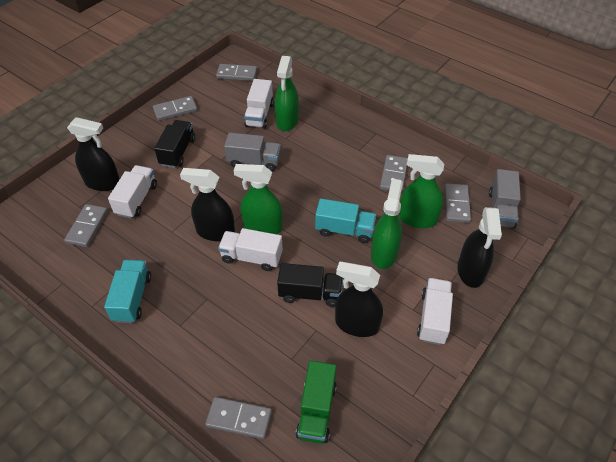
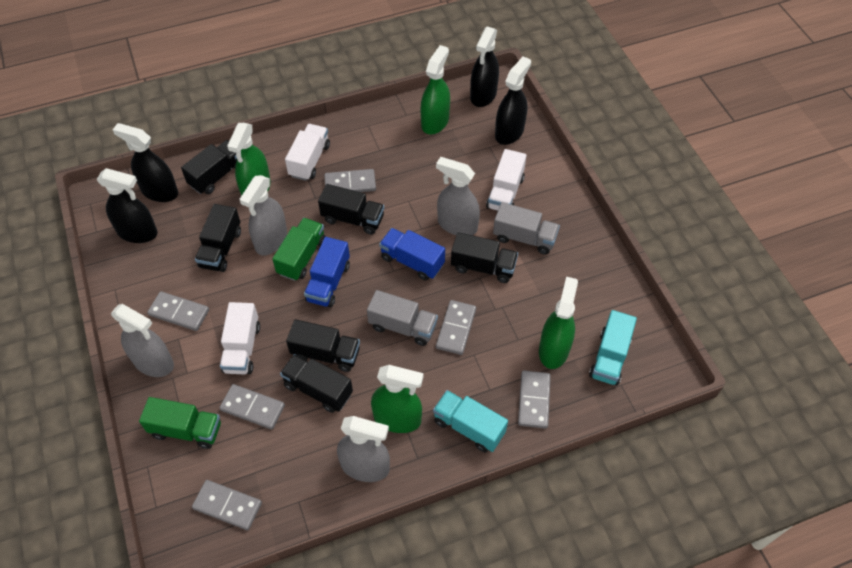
black truck: 2 -> 6
blue truck: 0 -> 2
green truck: 1 -> 2
grey spray bottle: 0 -> 4
white truck: 4 -> 3

